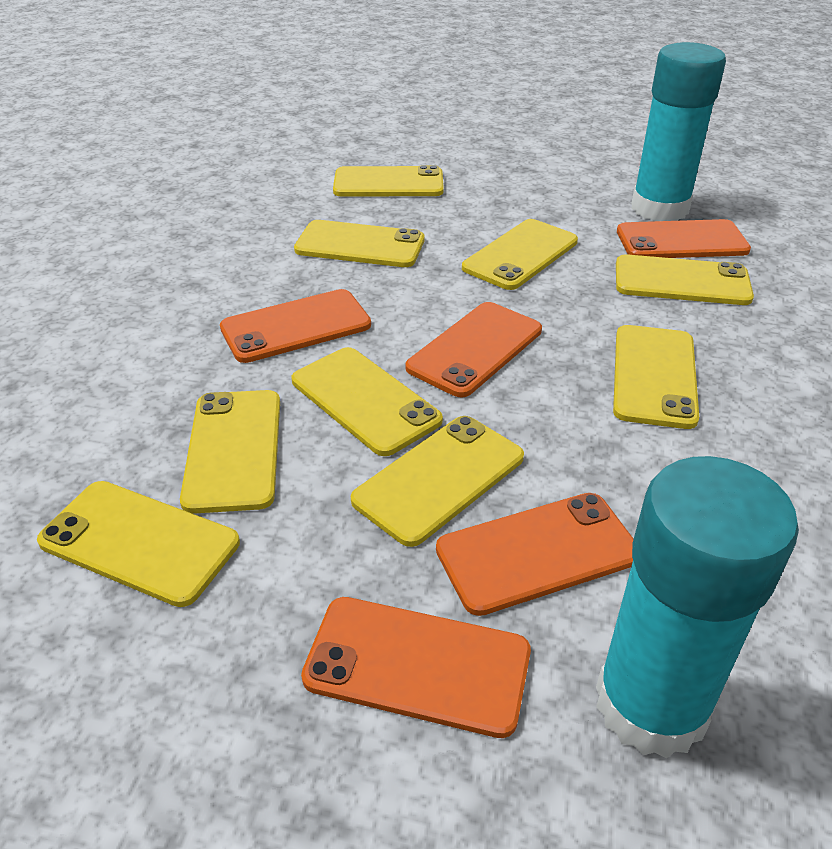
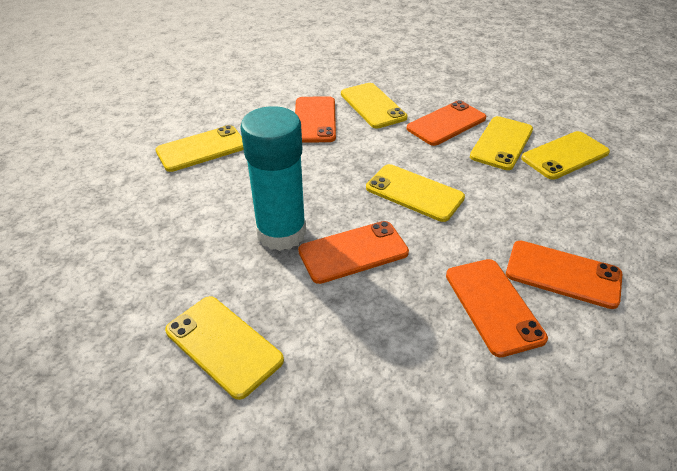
turquoise glue stick: 2 -> 1
yellow phone: 9 -> 6

